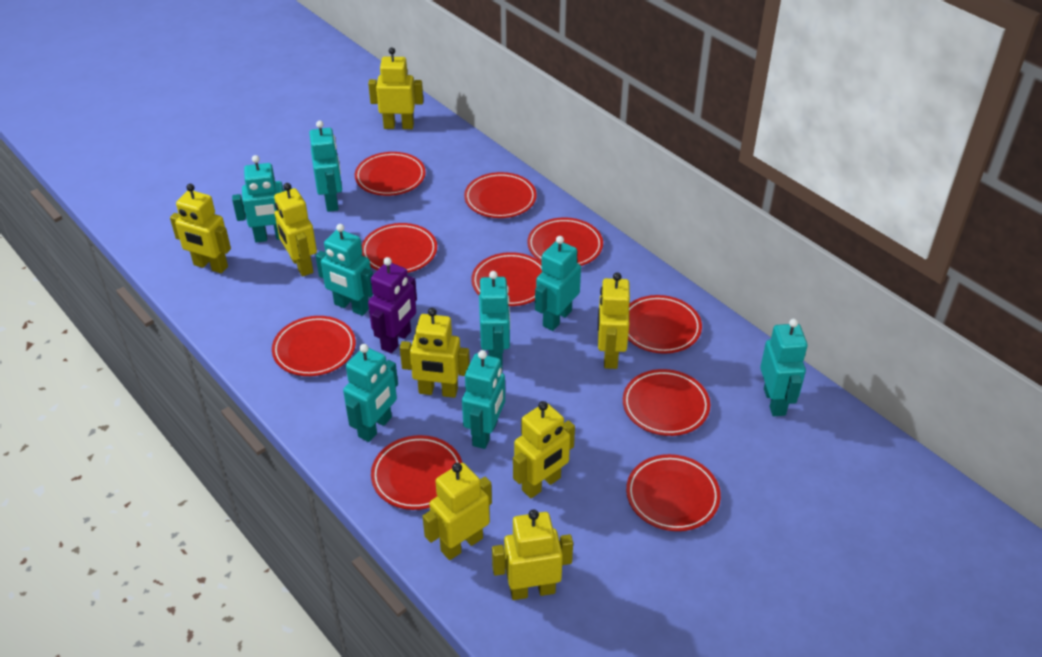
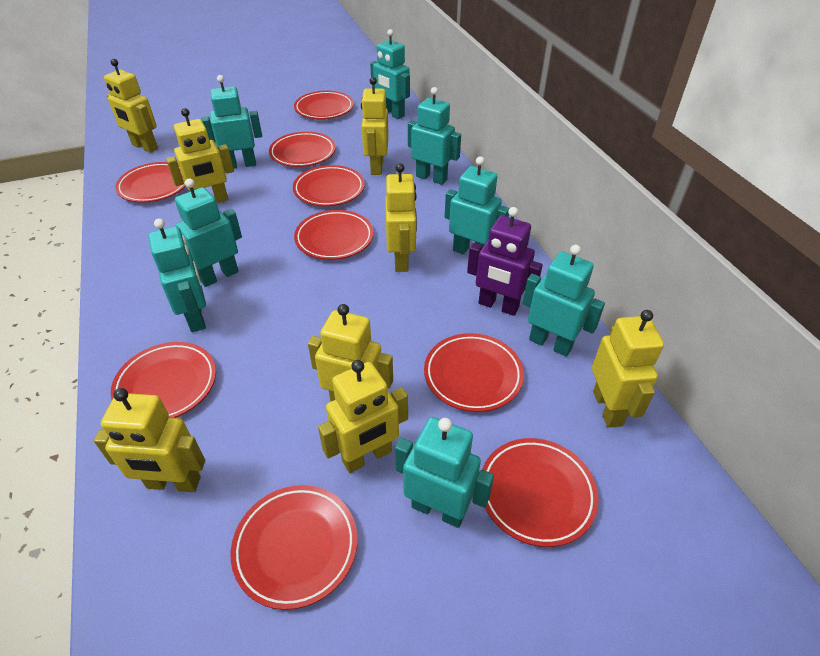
red plate: 10 -> 9

